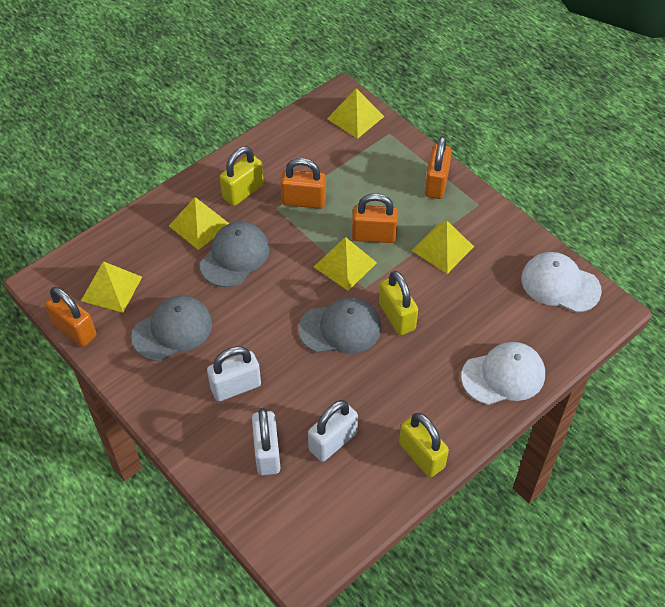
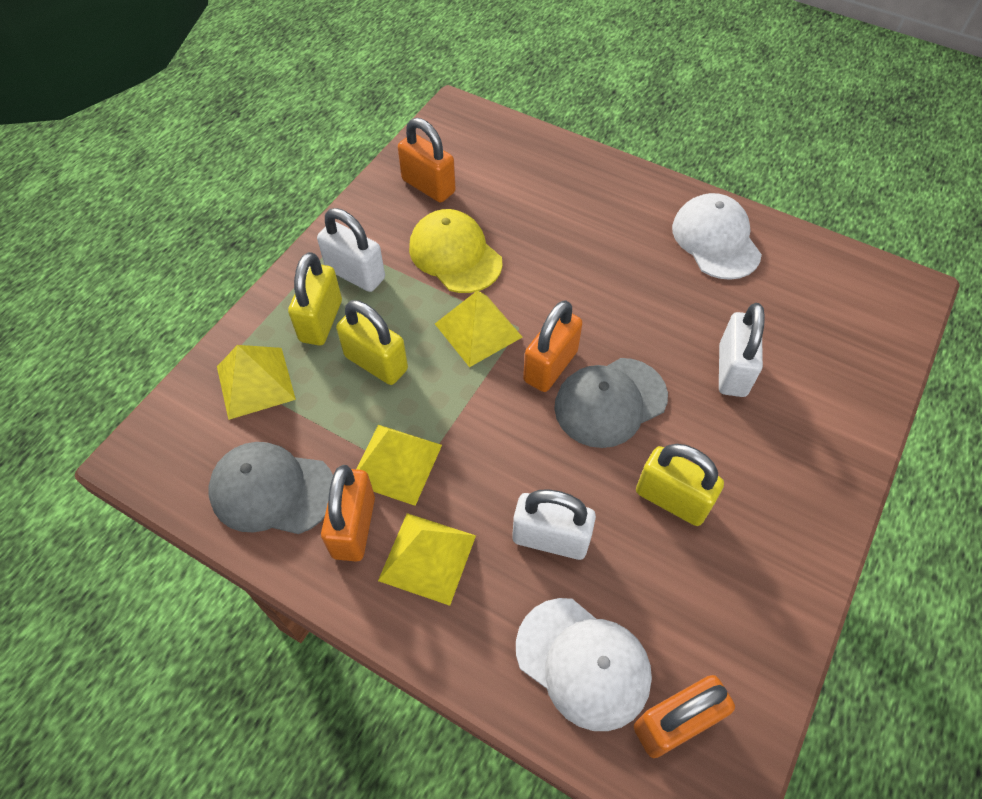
grey cap: 3 -> 2
yellow cap: 0 -> 1
yellow pyramid: 5 -> 4

